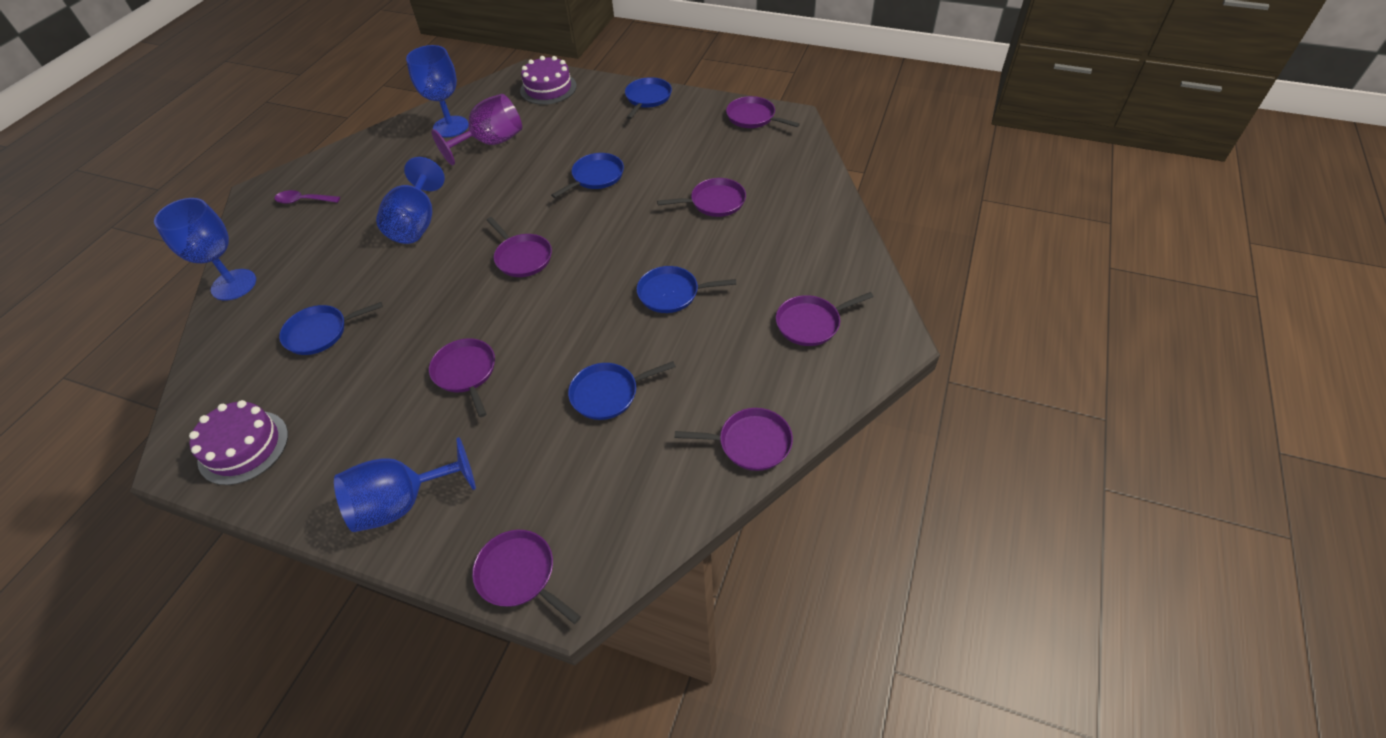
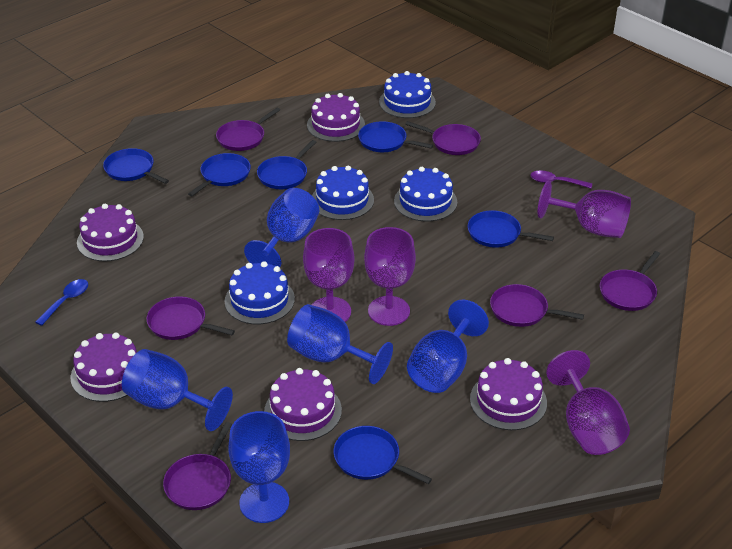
blue cake: 0 -> 4
blue goblet: 4 -> 5
blue pan: 5 -> 6
blue spoon: 0 -> 1
purple cake: 2 -> 5
purple goblet: 1 -> 4
purple pan: 7 -> 6

